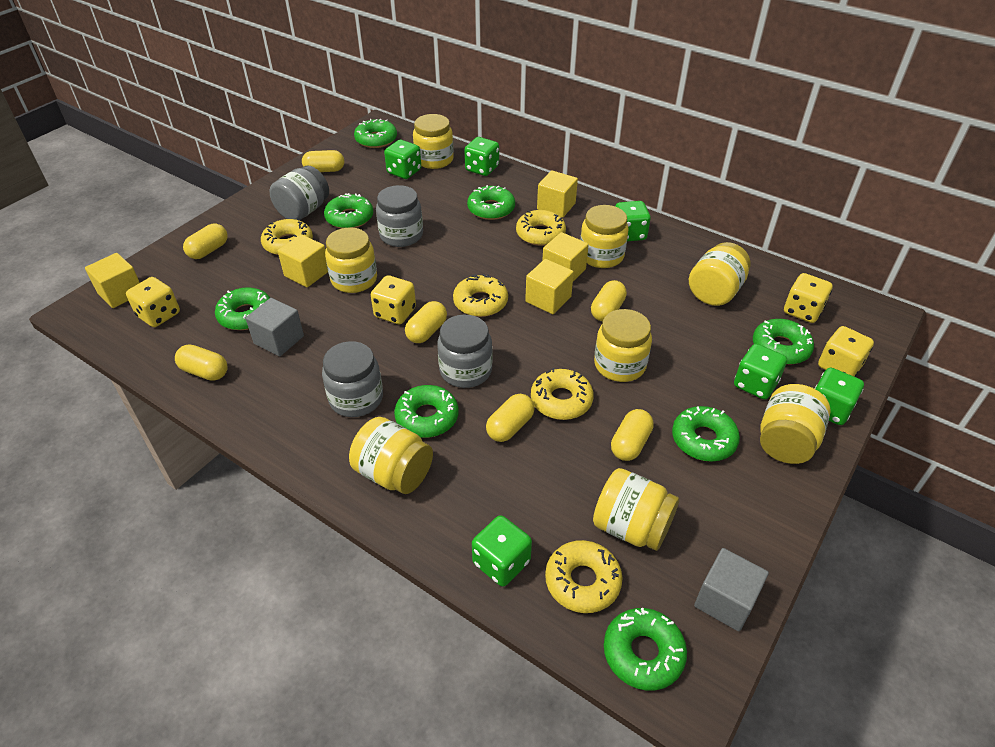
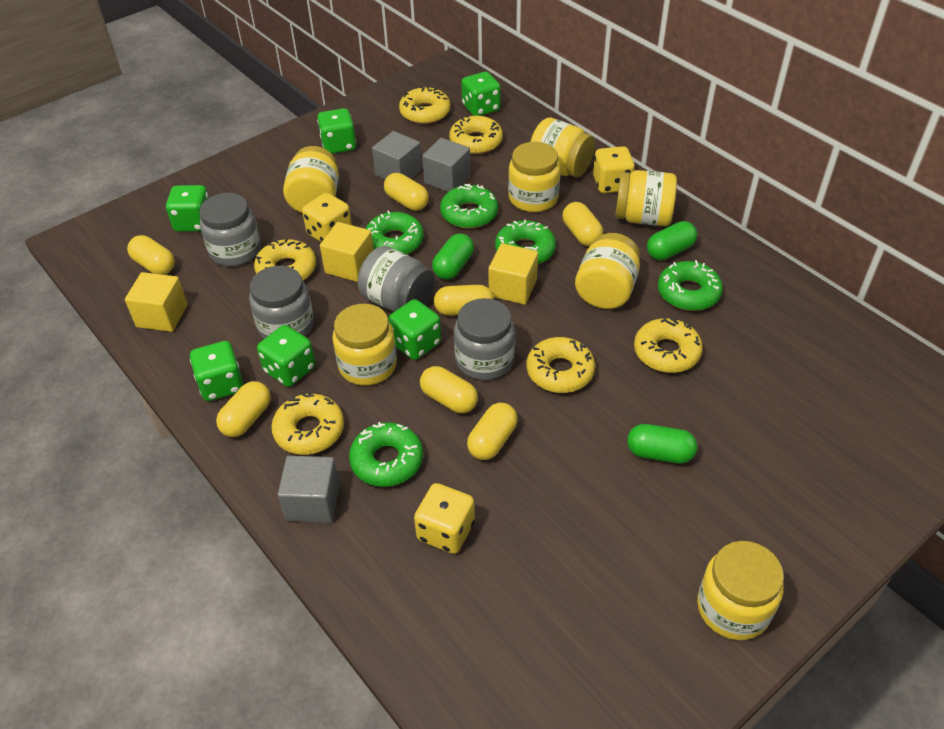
green capsule: 0 -> 3
green donut: 8 -> 5
grey cube: 2 -> 3
yellow cube: 5 -> 3
yellow dice: 4 -> 3
yellow donut: 5 -> 6
yellow jar: 8 -> 7

